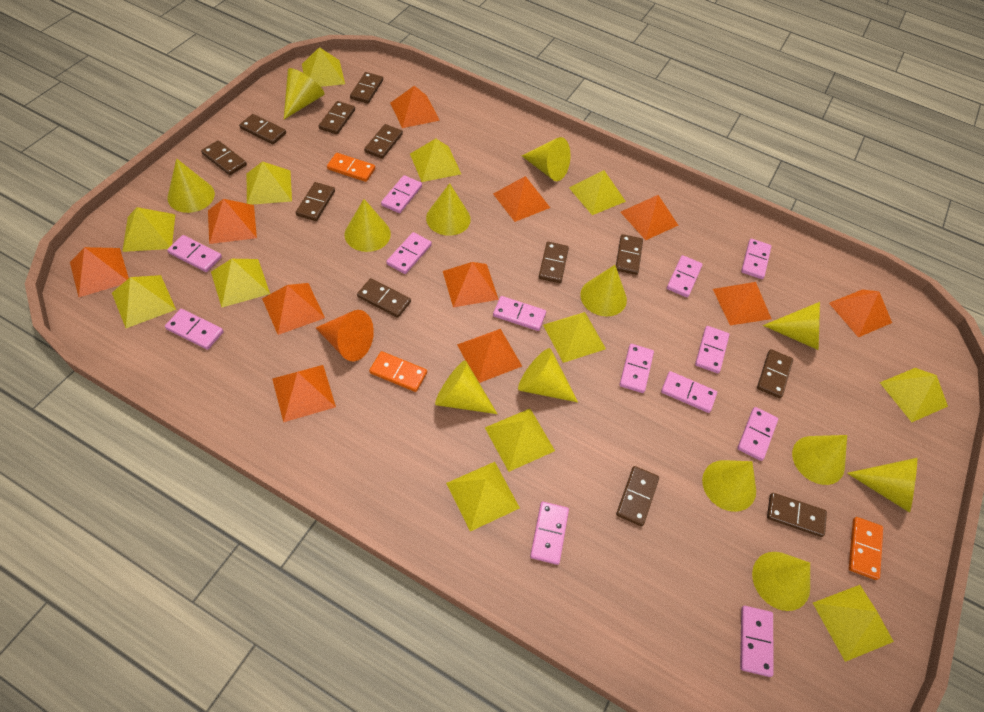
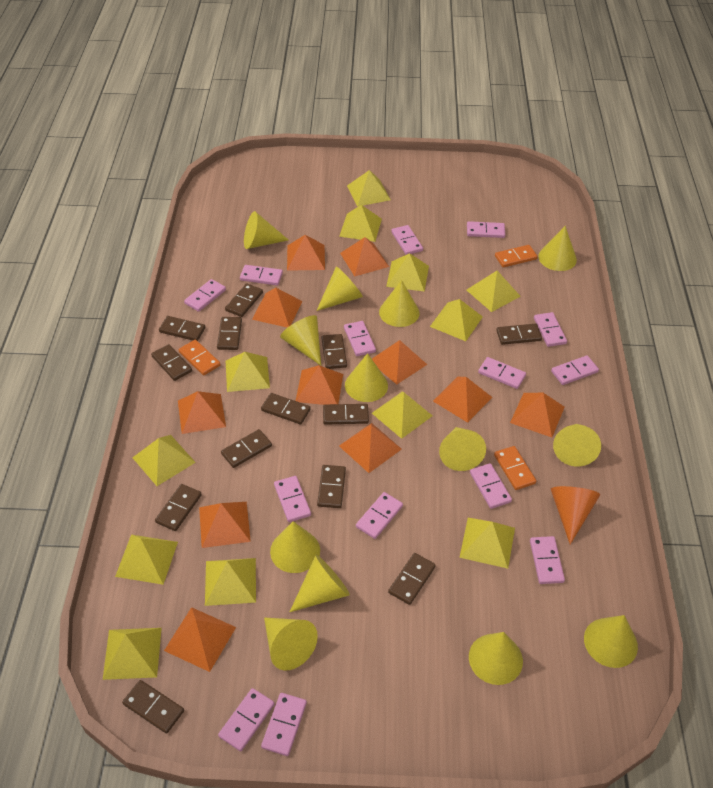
brown domino: 12 -> 13
pink domino: 13 -> 14

